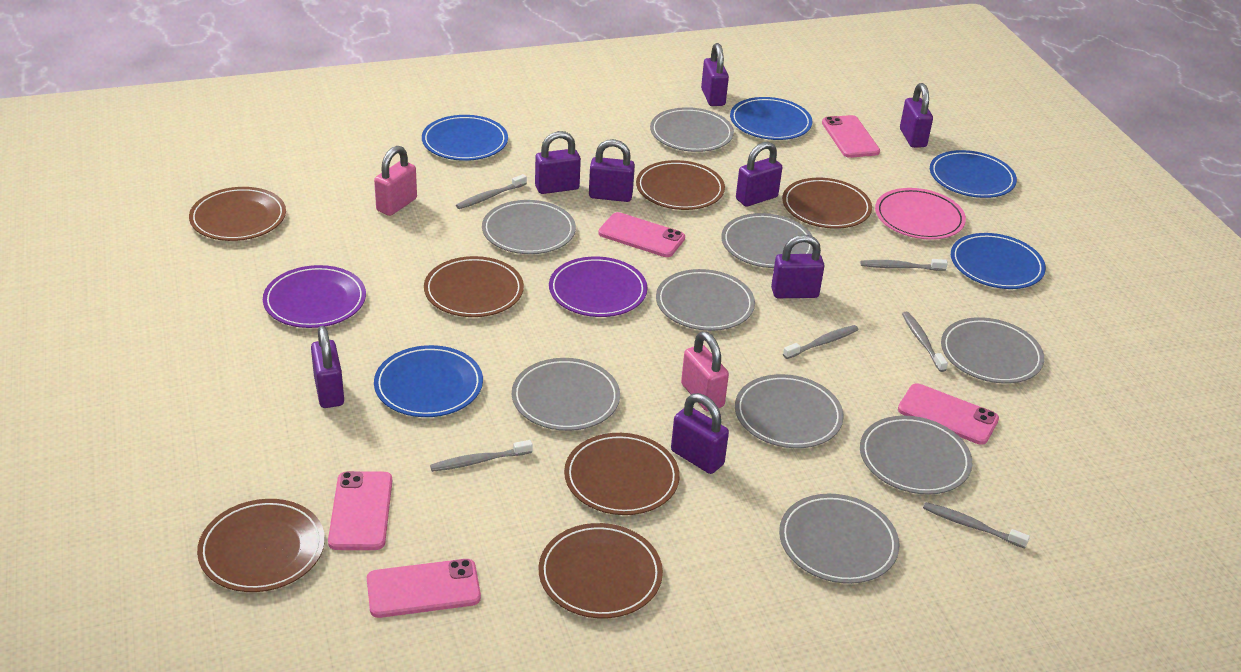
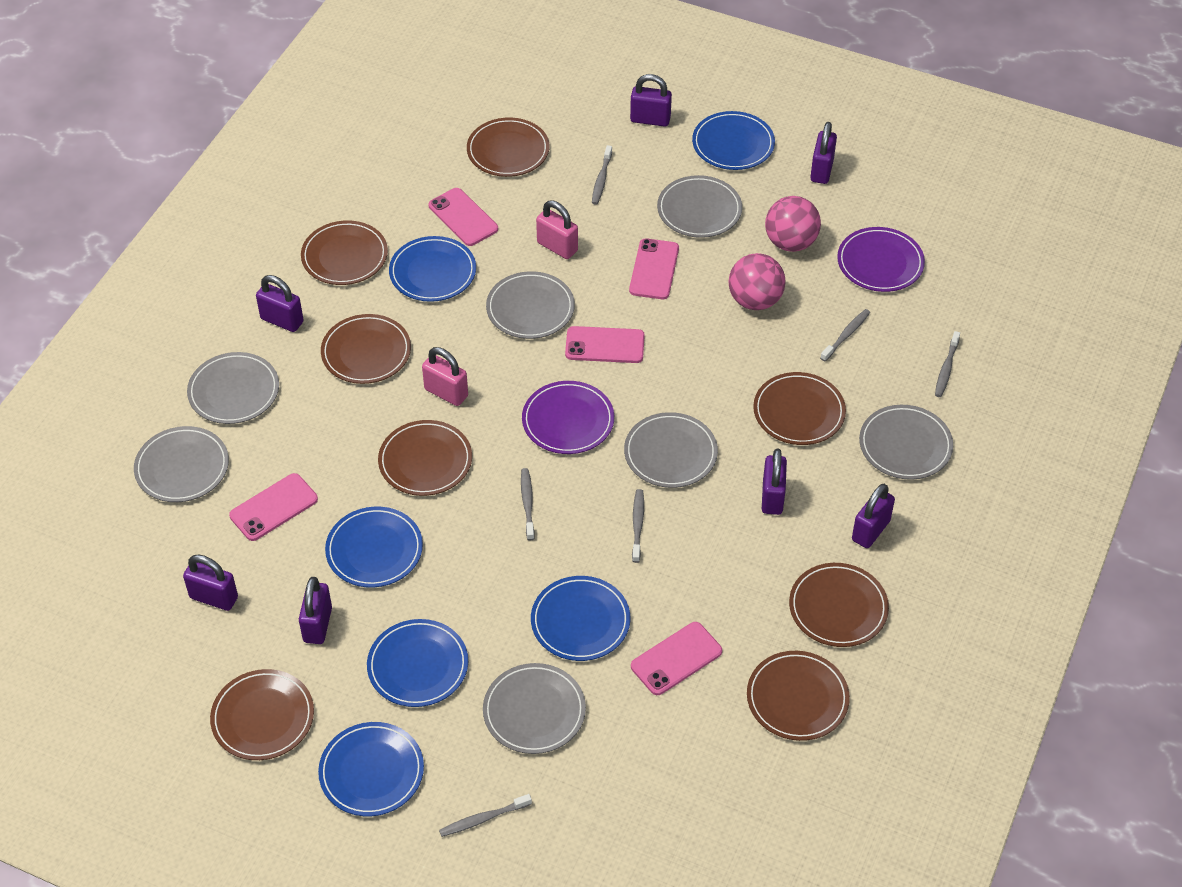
blue plate: 5 -> 6
brown plate: 7 -> 8
grey plate: 9 -> 7
pink ball: 0 -> 2
pink plate: 1 -> 0
purple padlock: 8 -> 7

